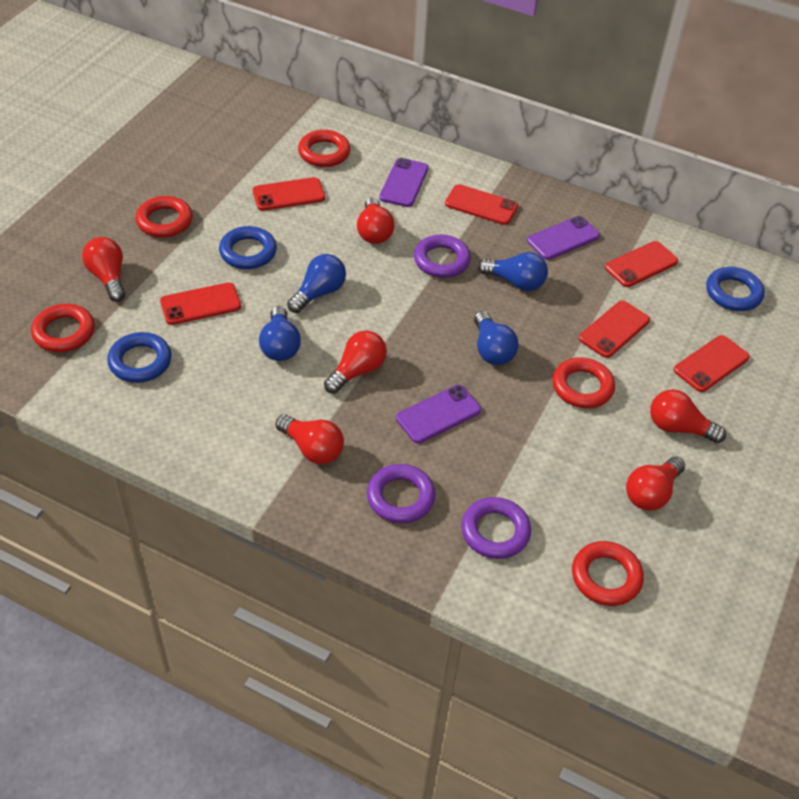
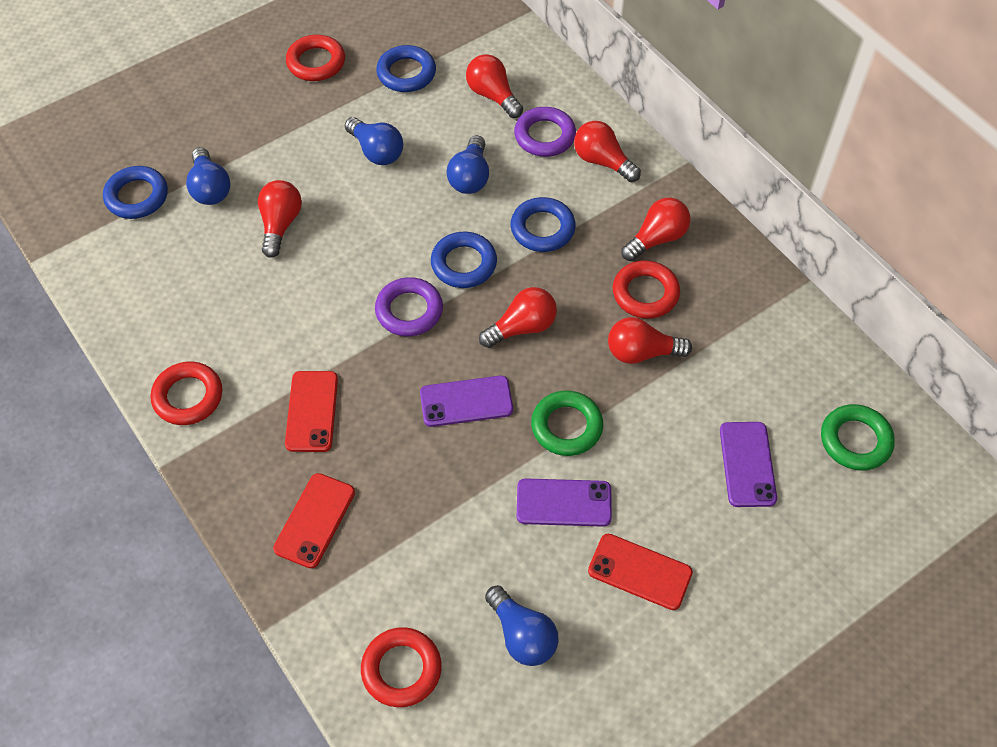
blue ring: 3 -> 4
green ring: 0 -> 2
purple ring: 3 -> 2
red phone: 6 -> 3
red ring: 5 -> 4

